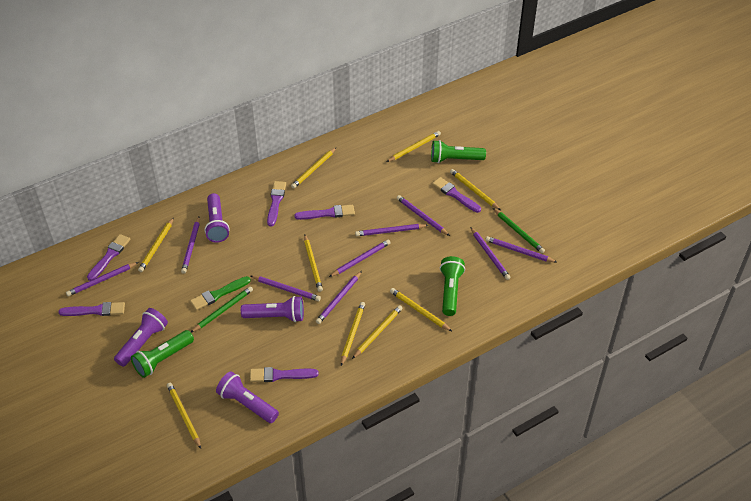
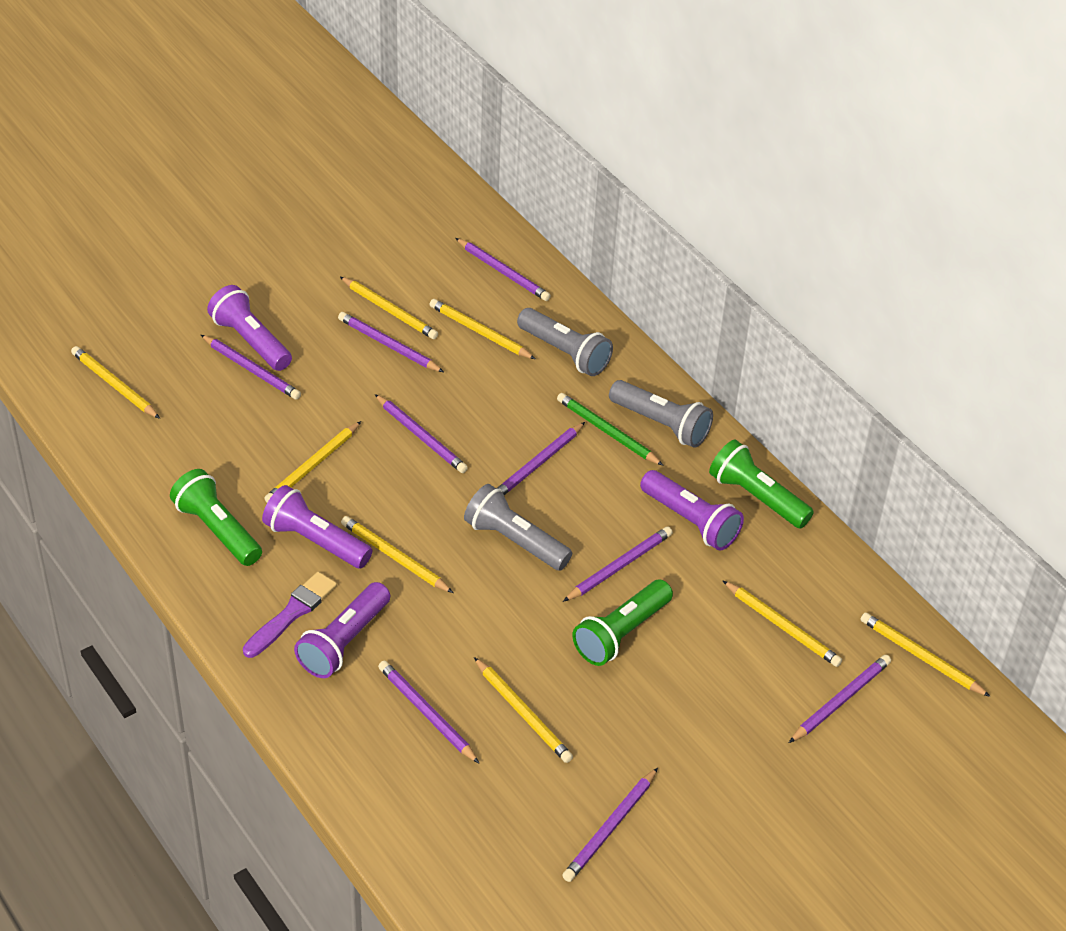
green brush: 1 -> 0
green pencil: 2 -> 1
grey flashlight: 0 -> 3
purple brush: 6 -> 1
yellow pencil: 9 -> 8

